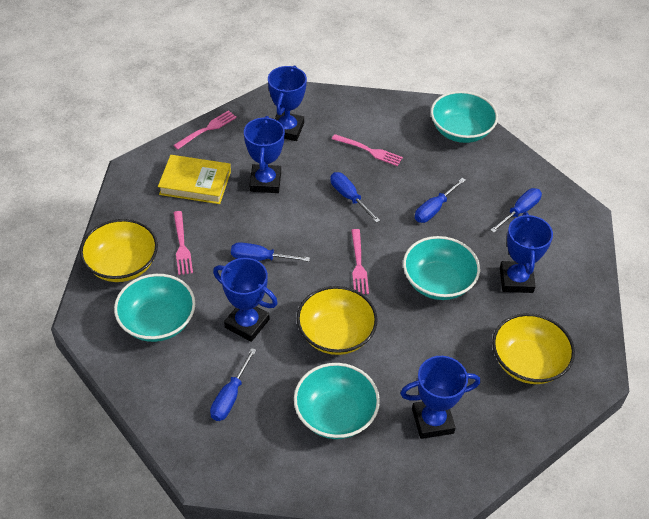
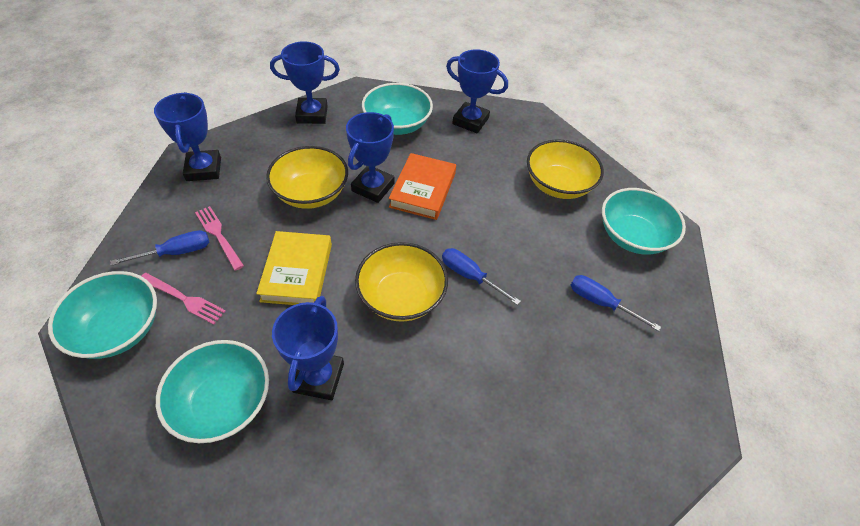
blue screwdriver: 5 -> 3
orange book: 0 -> 1
pink fork: 4 -> 2

